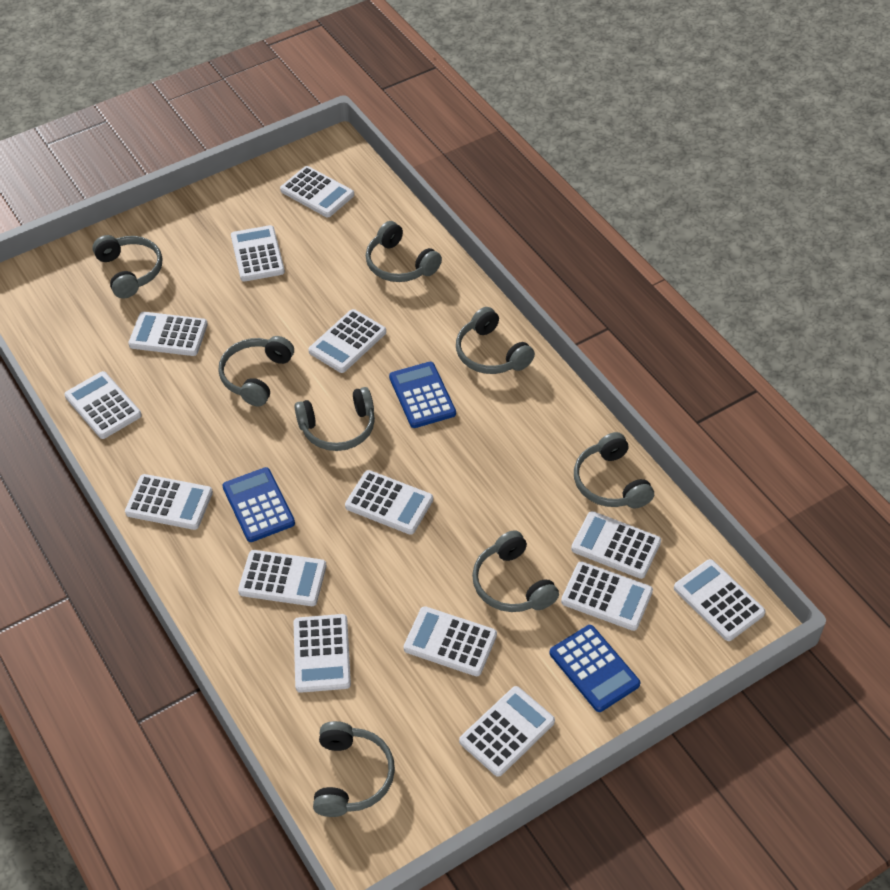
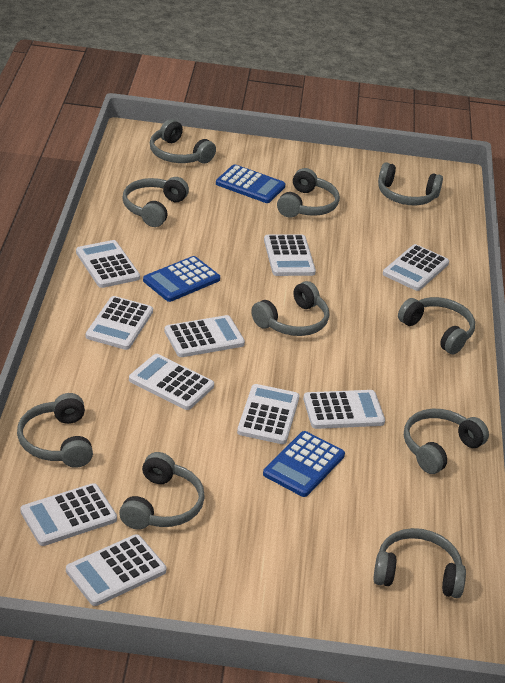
grey headphones: 8 -> 10
white calculator: 14 -> 10

